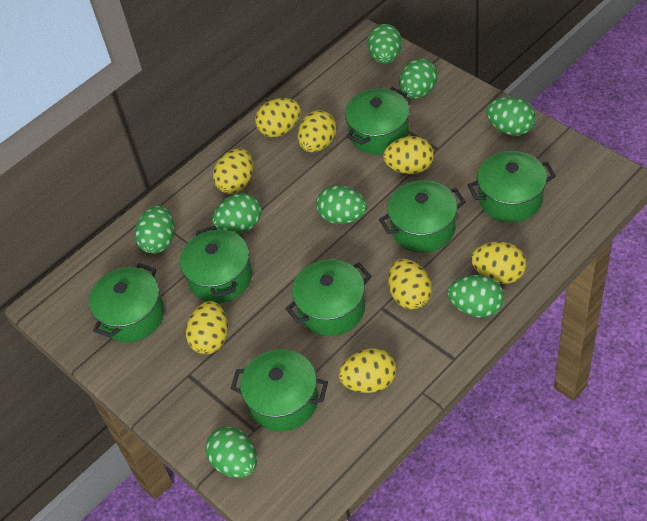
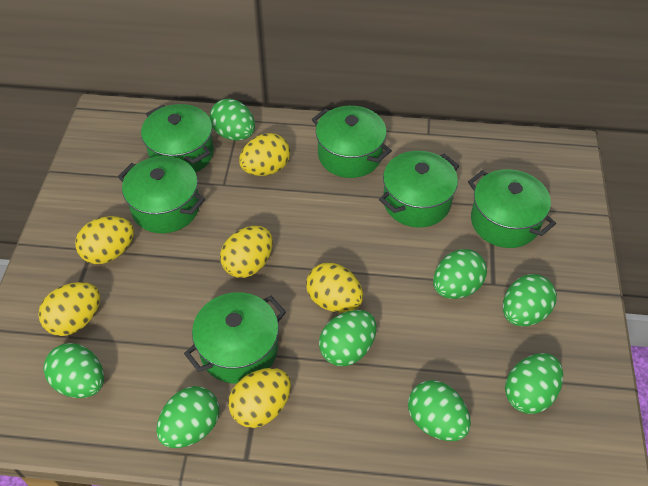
green pot: 7 -> 6
yellow egg: 8 -> 6

